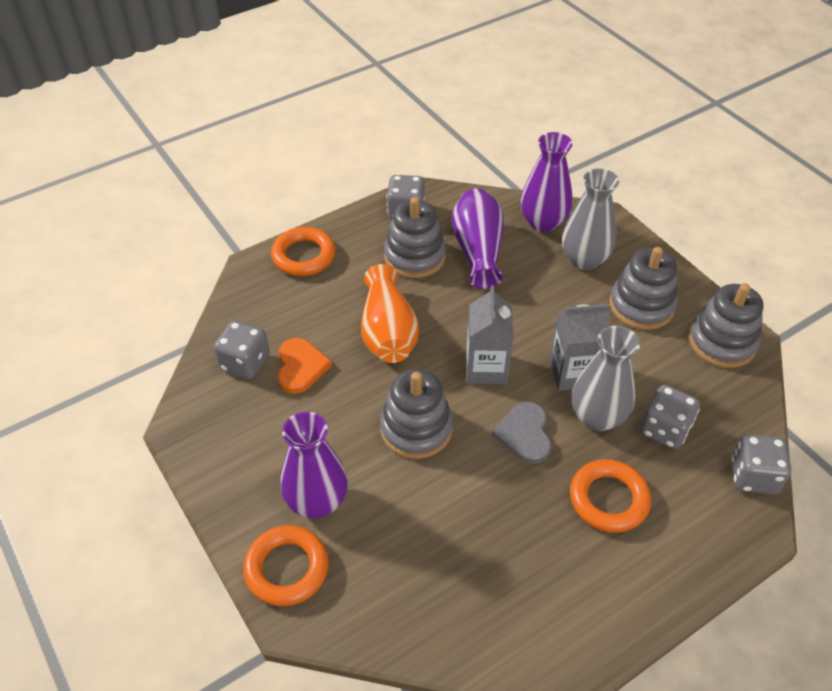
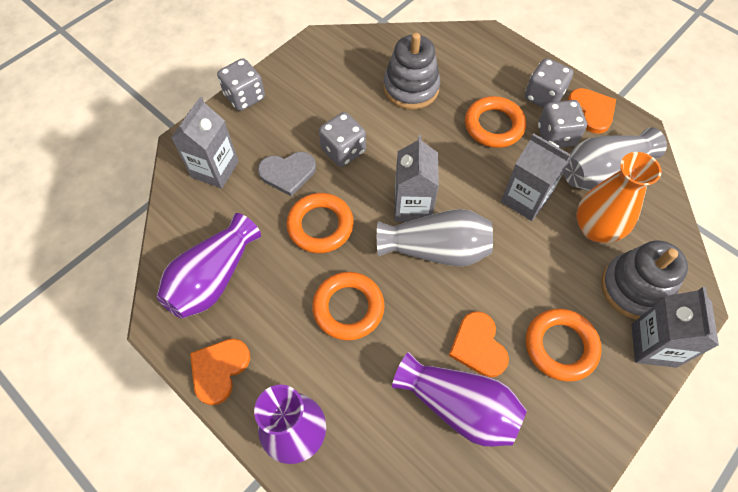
grey carton: 2 -> 4
grey stacking toy: 4 -> 2
orange heart: 1 -> 3
orange ring: 3 -> 4

